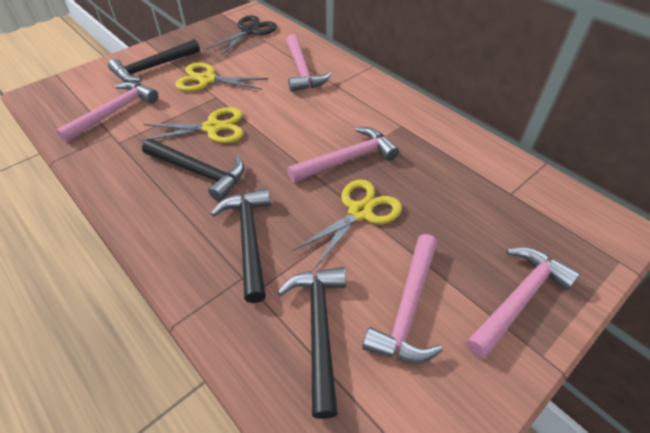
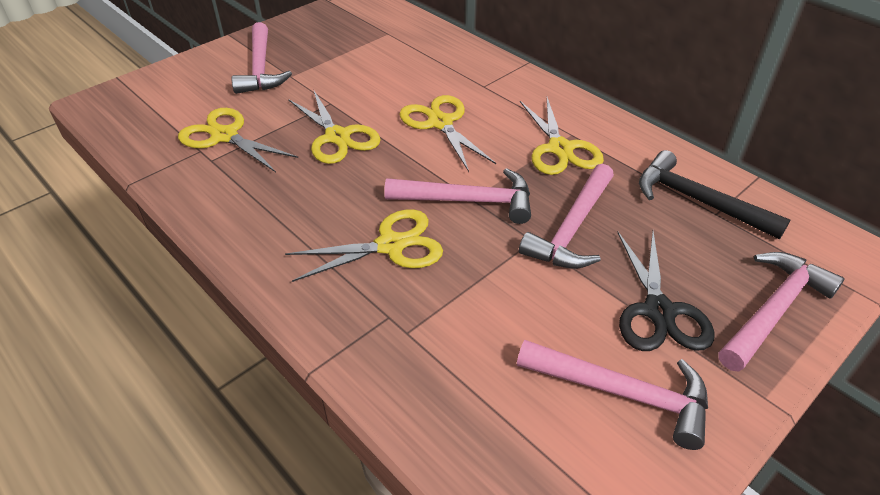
black hammer: 4 -> 1
yellow scissors: 3 -> 5

